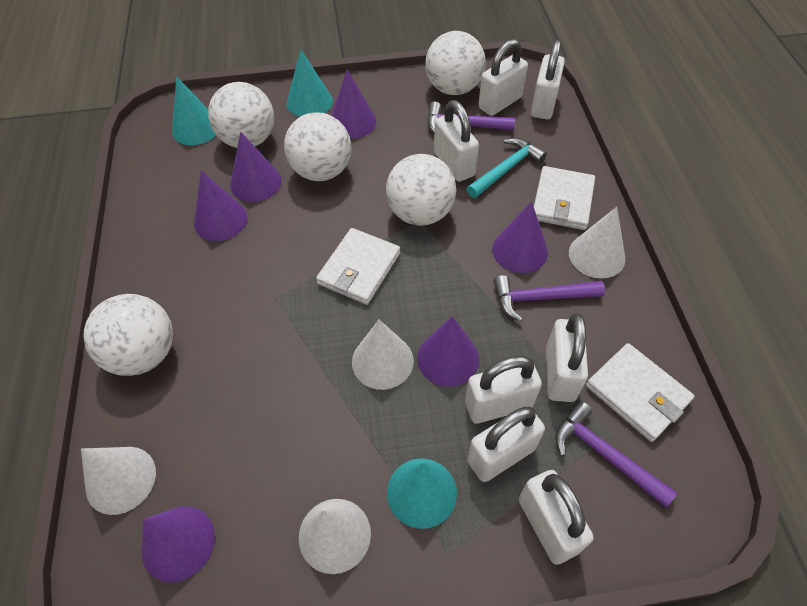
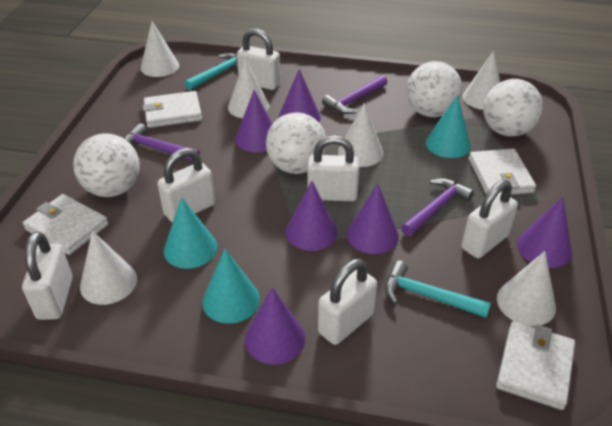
turquoise hammer: 1 -> 2
white ball: 5 -> 4
white cone: 4 -> 6
white padlock: 7 -> 6
white wallet: 3 -> 4

